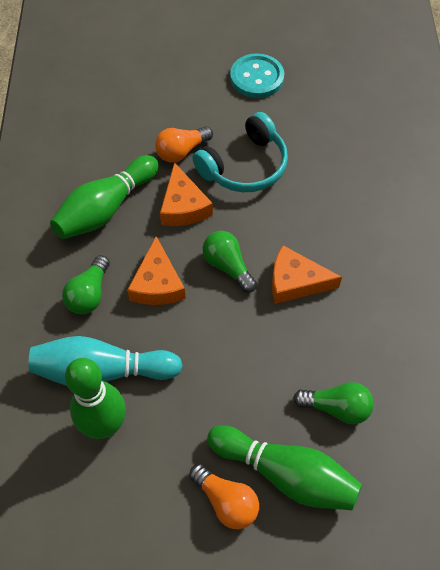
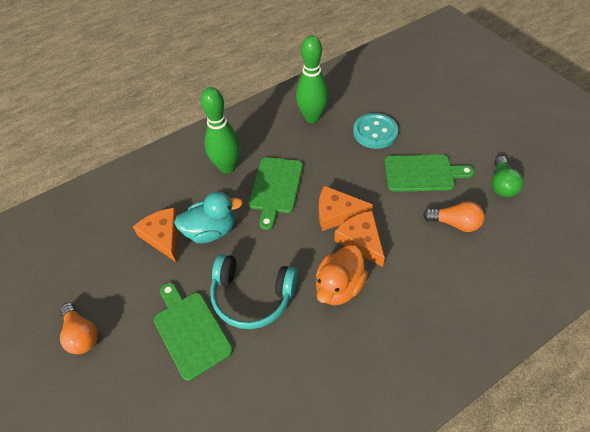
green bowling pin: 3 -> 2
green cutting board: 0 -> 3
green light bulb: 3 -> 1
orange duck: 0 -> 1
turquoise bowling pin: 1 -> 0
turquoise duck: 0 -> 1

